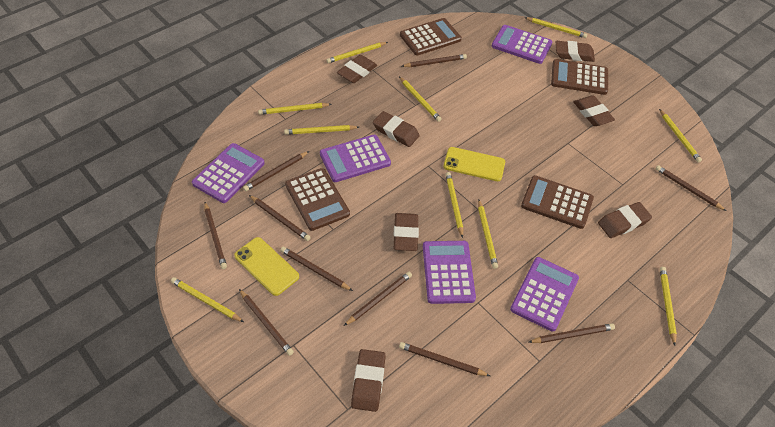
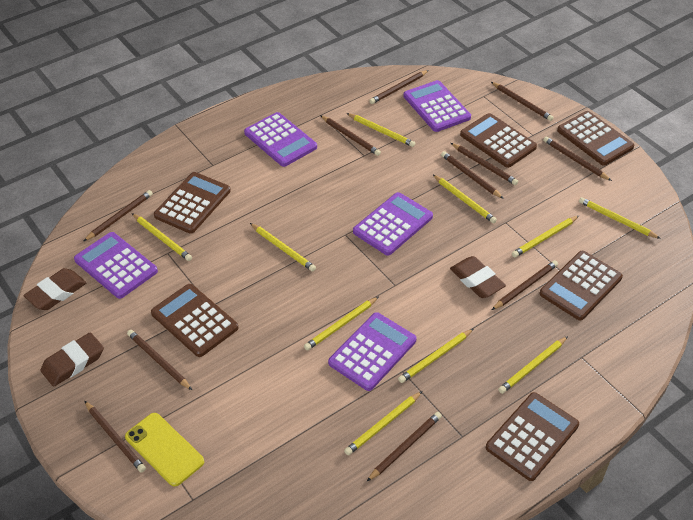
brown calculator: 4 -> 6
brown eraser: 7 -> 3
brown pencil: 10 -> 11
yellow phone: 2 -> 1

